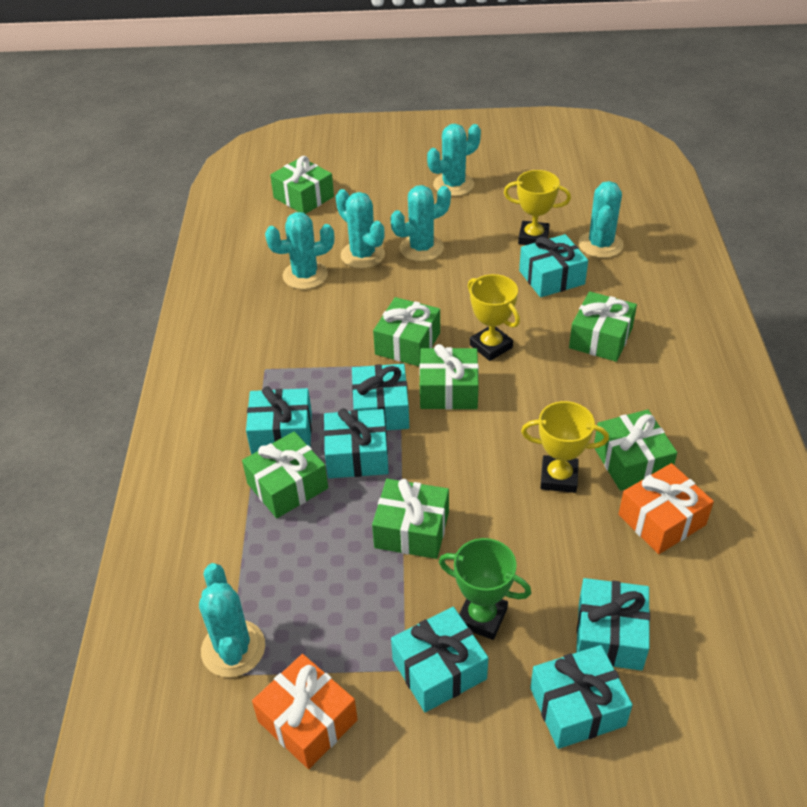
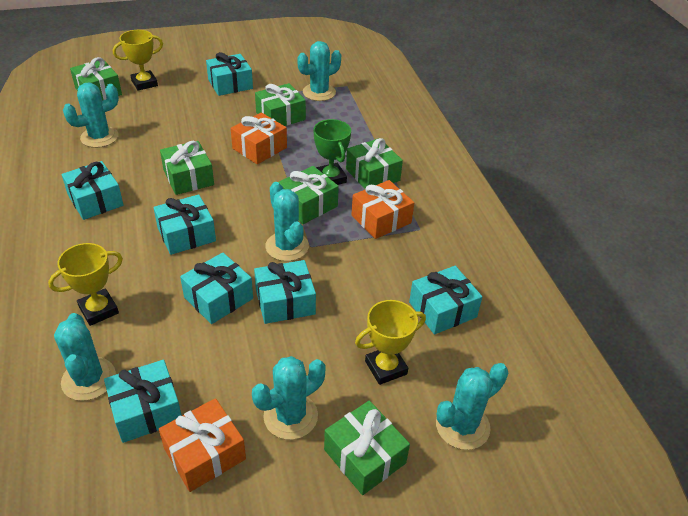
green gift: 7 -> 6
orange gift: 2 -> 3

